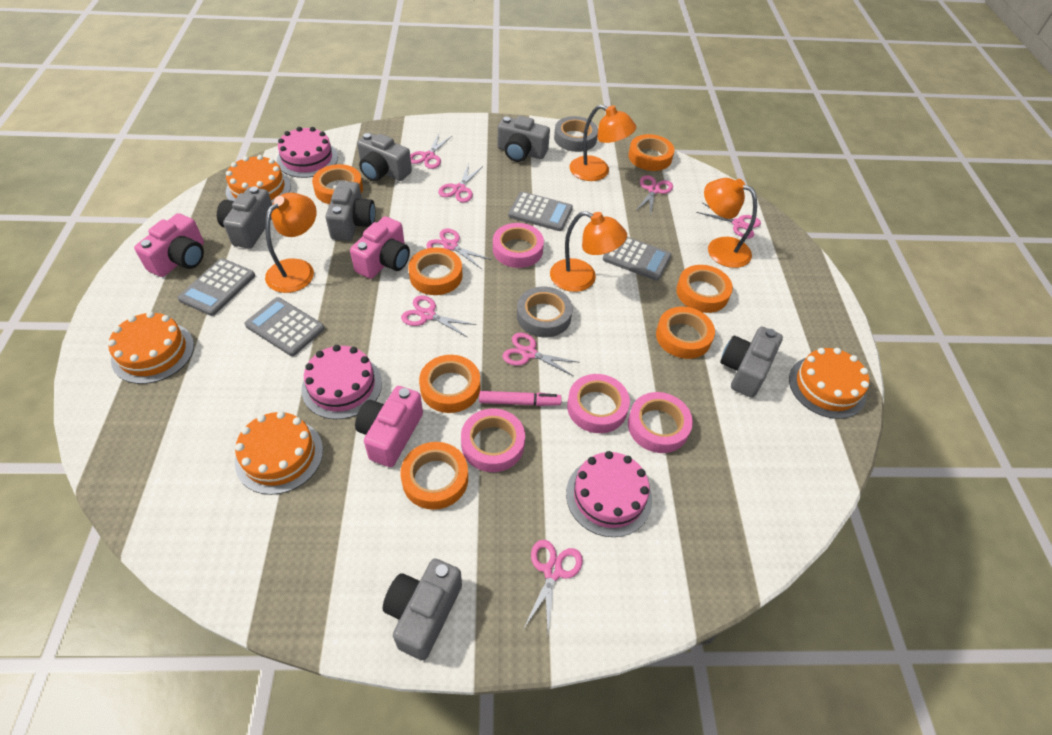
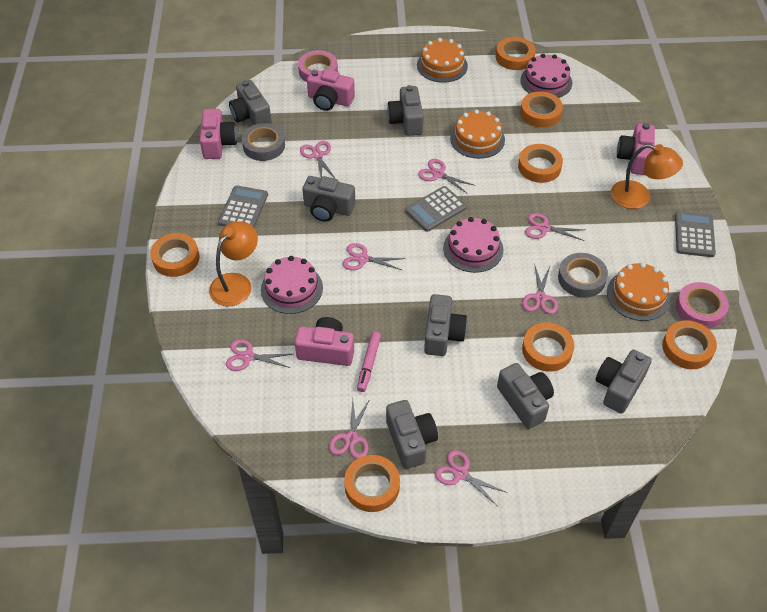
grey calculator: 4 -> 3
grey camera: 6 -> 7
orange cake: 4 -> 3
orange lamp: 4 -> 2
pink camera: 3 -> 4
pink tape: 4 -> 2

